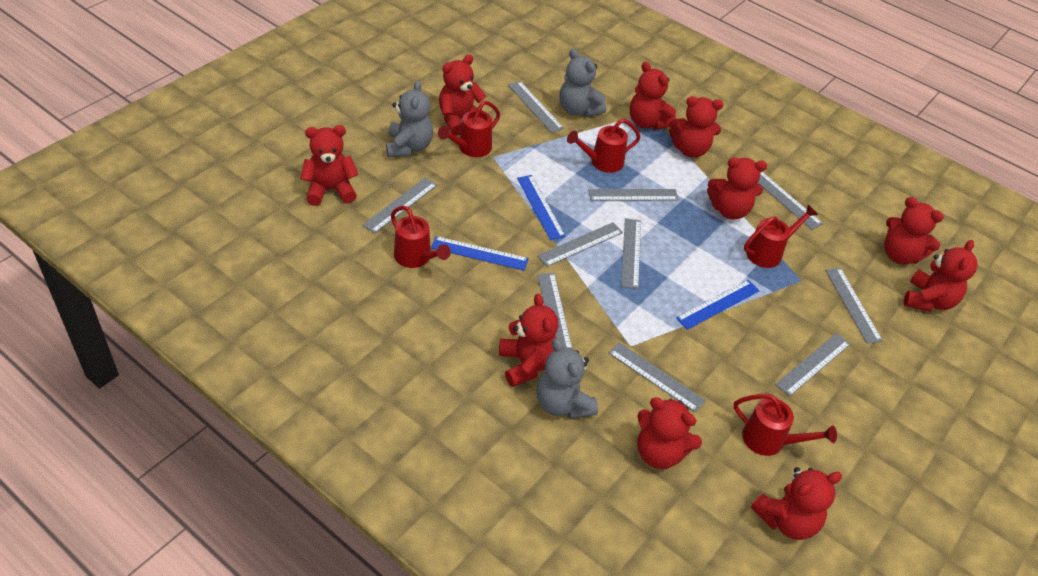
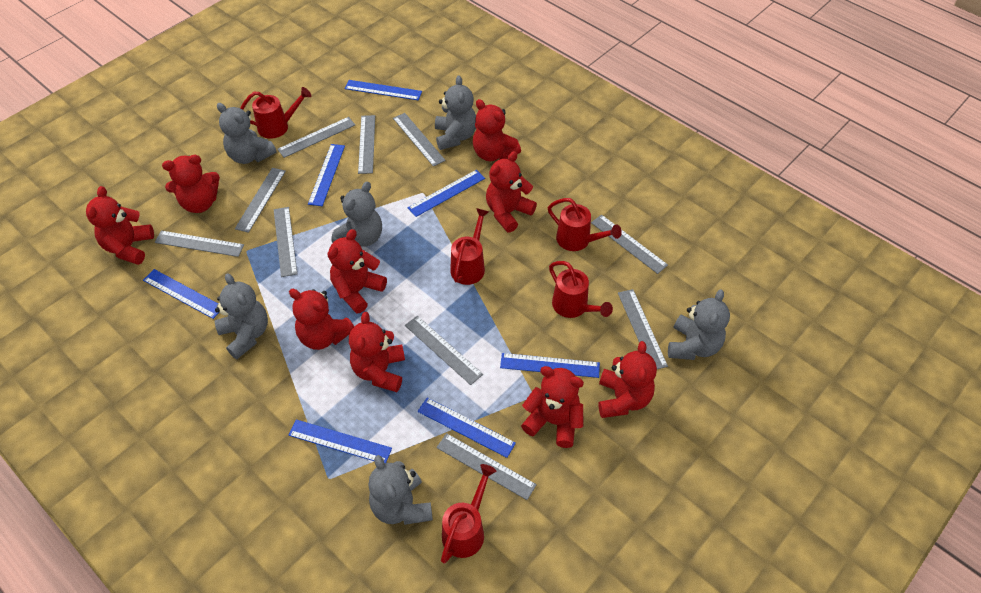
blue ruler: 3 -> 7
grey teddy bear: 3 -> 6
red teddy bear: 10 -> 9

